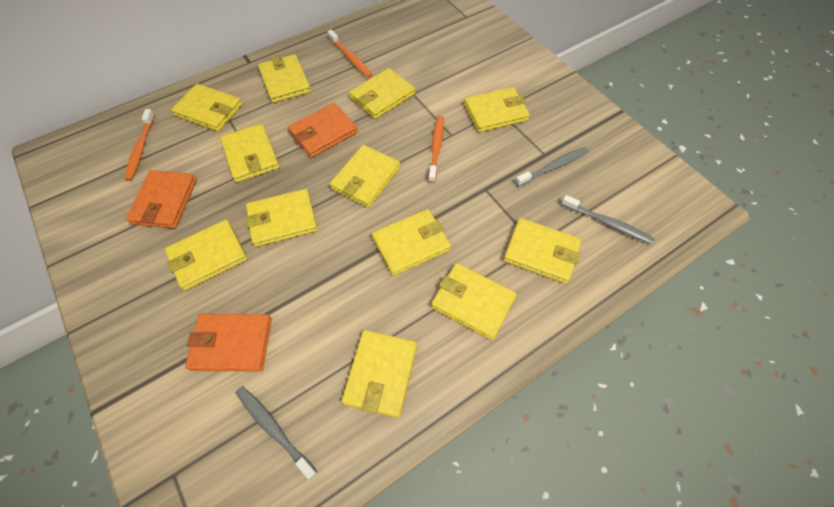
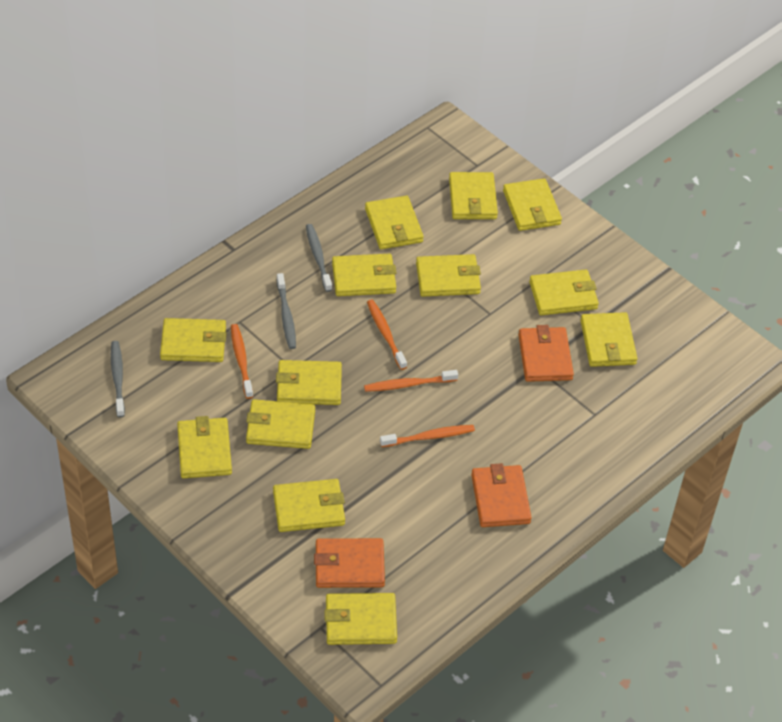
orange toothbrush: 3 -> 4
yellow wallet: 12 -> 13

